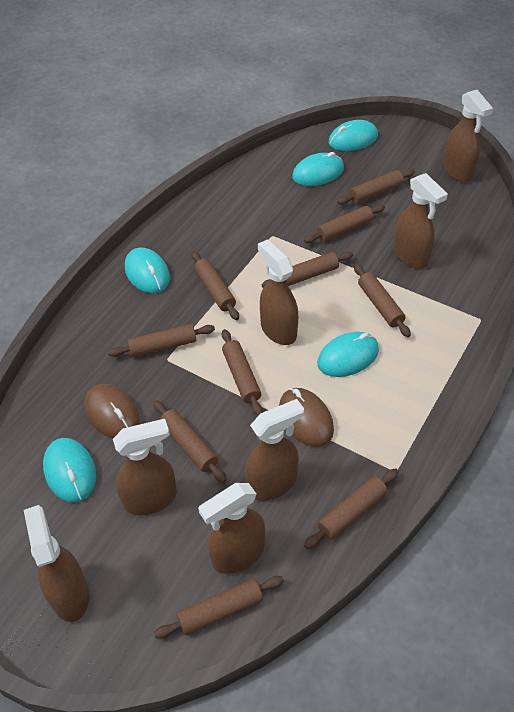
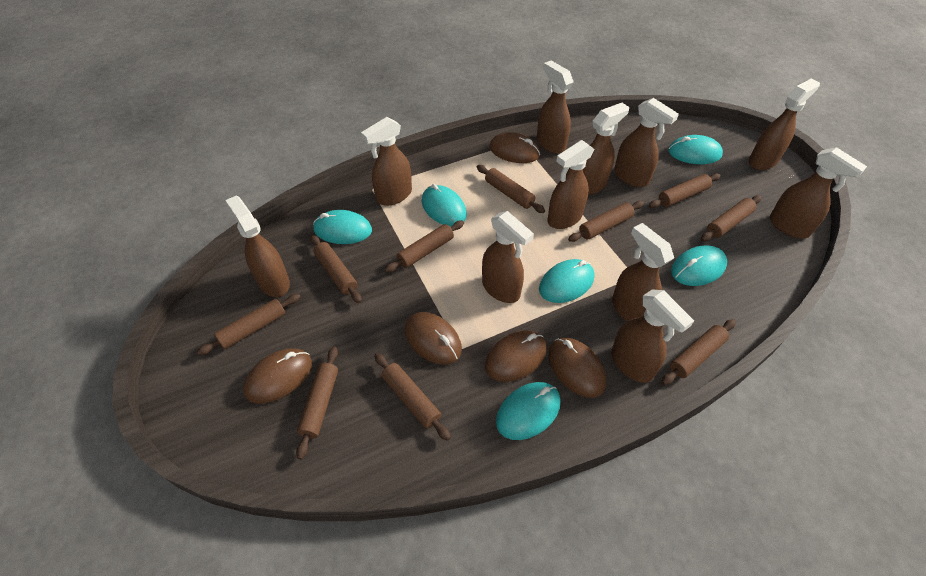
brown mouse: 2 -> 5
brown spray bottle: 7 -> 11
turquoise mouse: 5 -> 6

